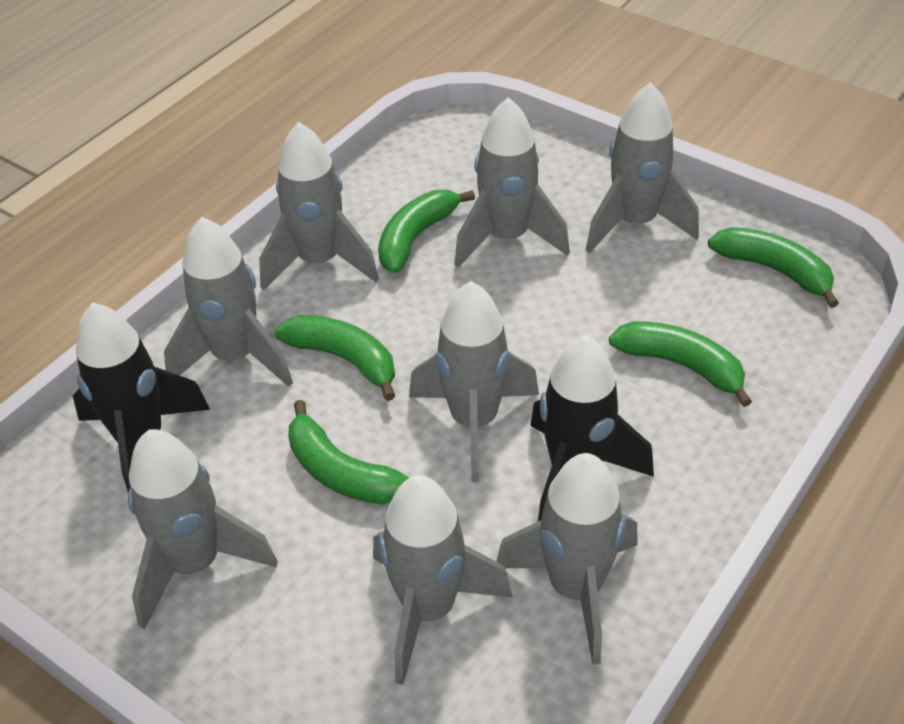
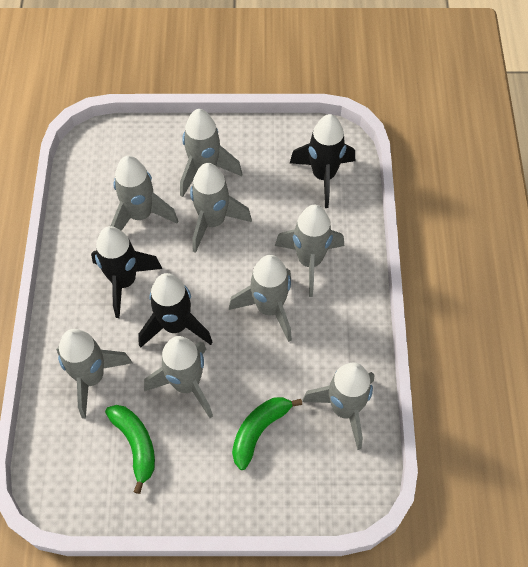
black rocket: 2 -> 3
green banana: 5 -> 2

